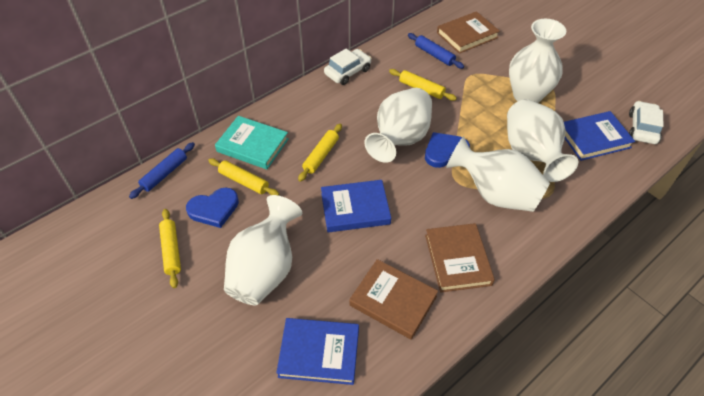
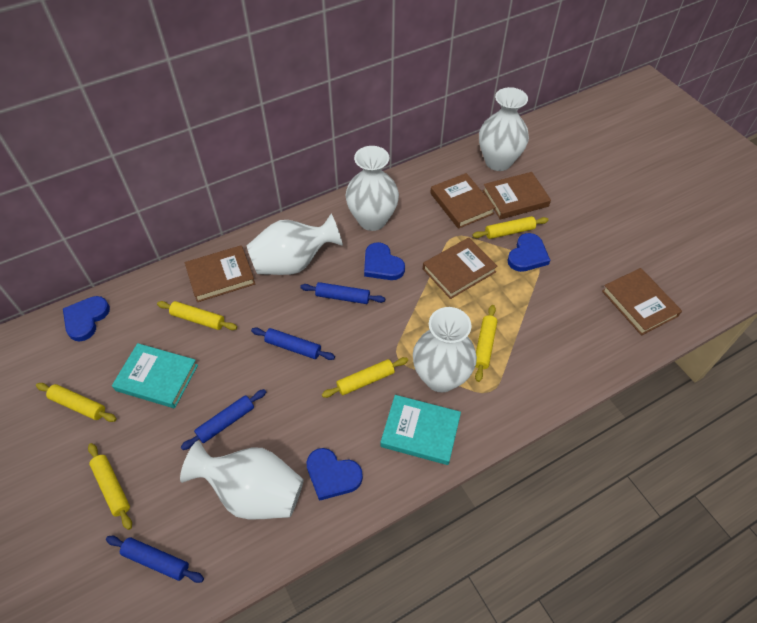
blue book: 3 -> 0
blue heart: 2 -> 4
blue rolling pin: 2 -> 4
brown book: 3 -> 5
turquoise book: 1 -> 2
white car: 2 -> 0
yellow rolling pin: 4 -> 6

